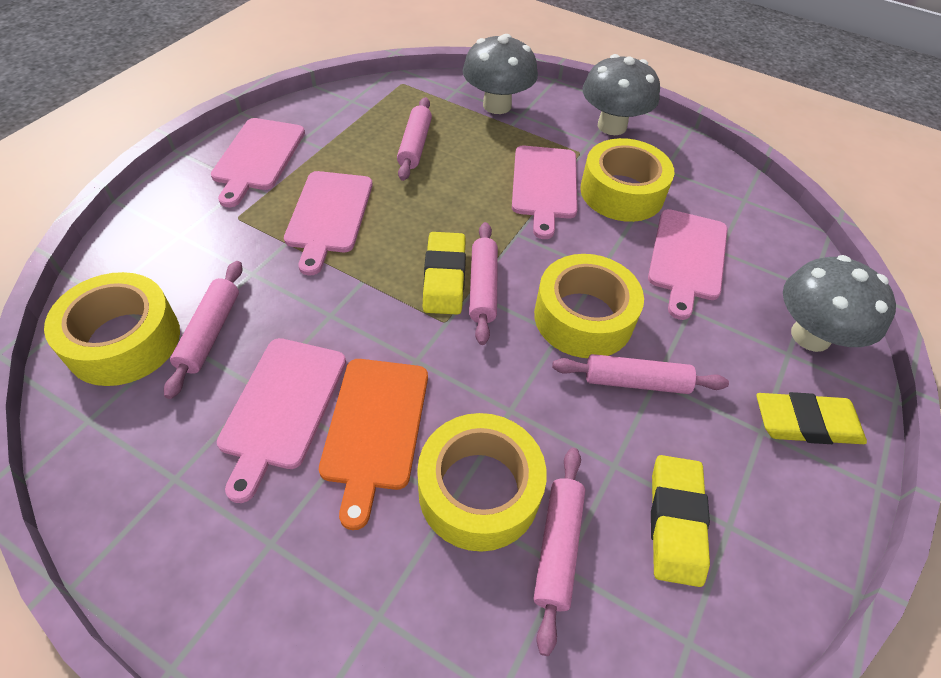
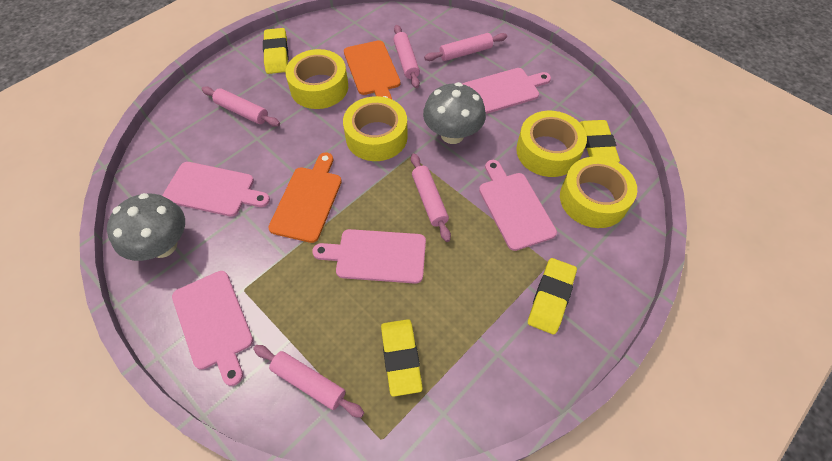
grey mushroom: 3 -> 2
orange cutting board: 1 -> 2
yellow eraser: 3 -> 4

